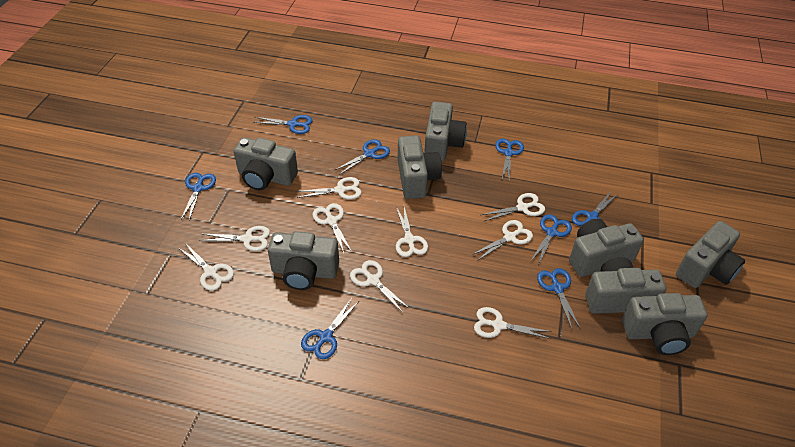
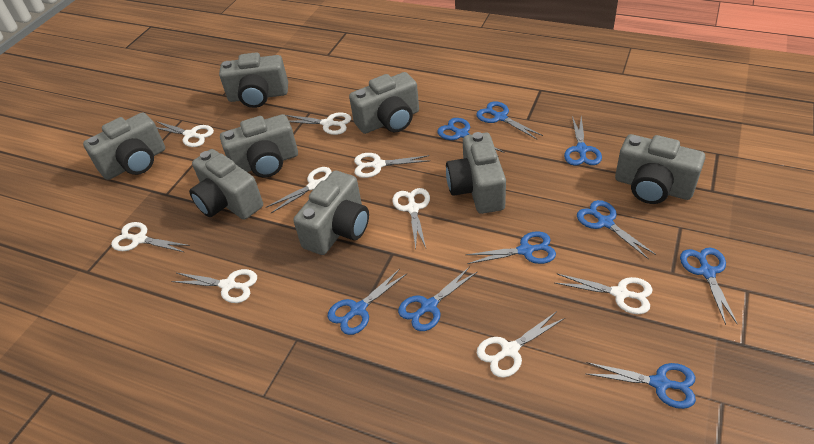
blue scissors: 8 -> 9

